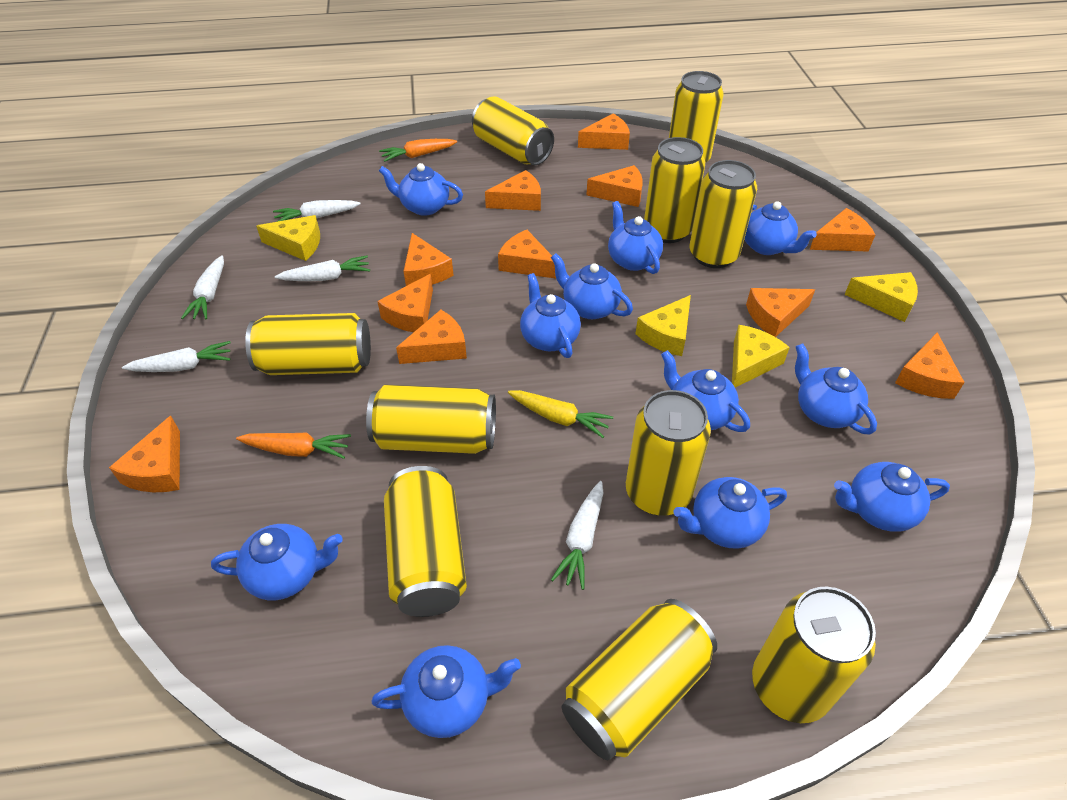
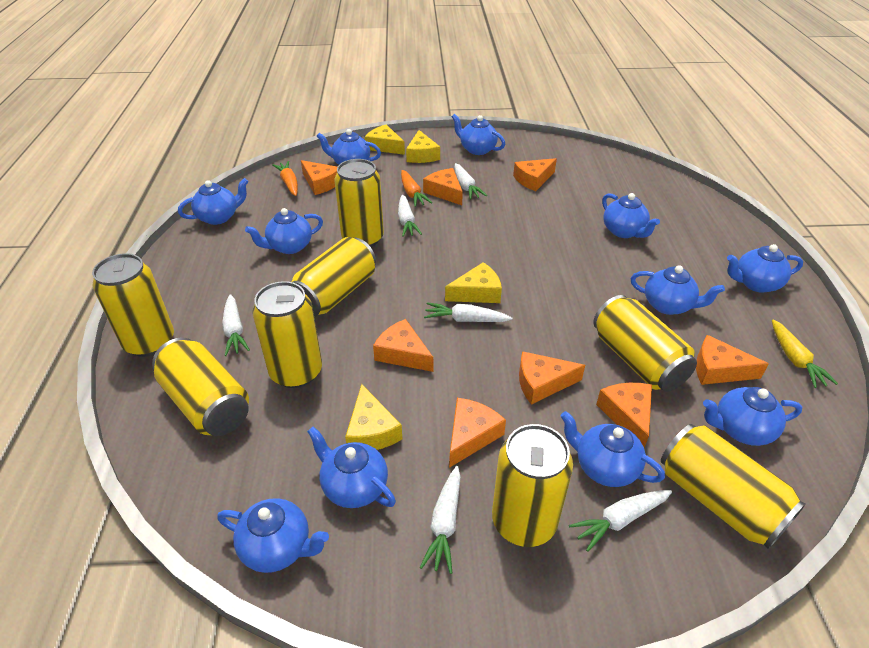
orange cheese: 11 -> 8
white carrot: 5 -> 6
yellow can: 10 -> 8

